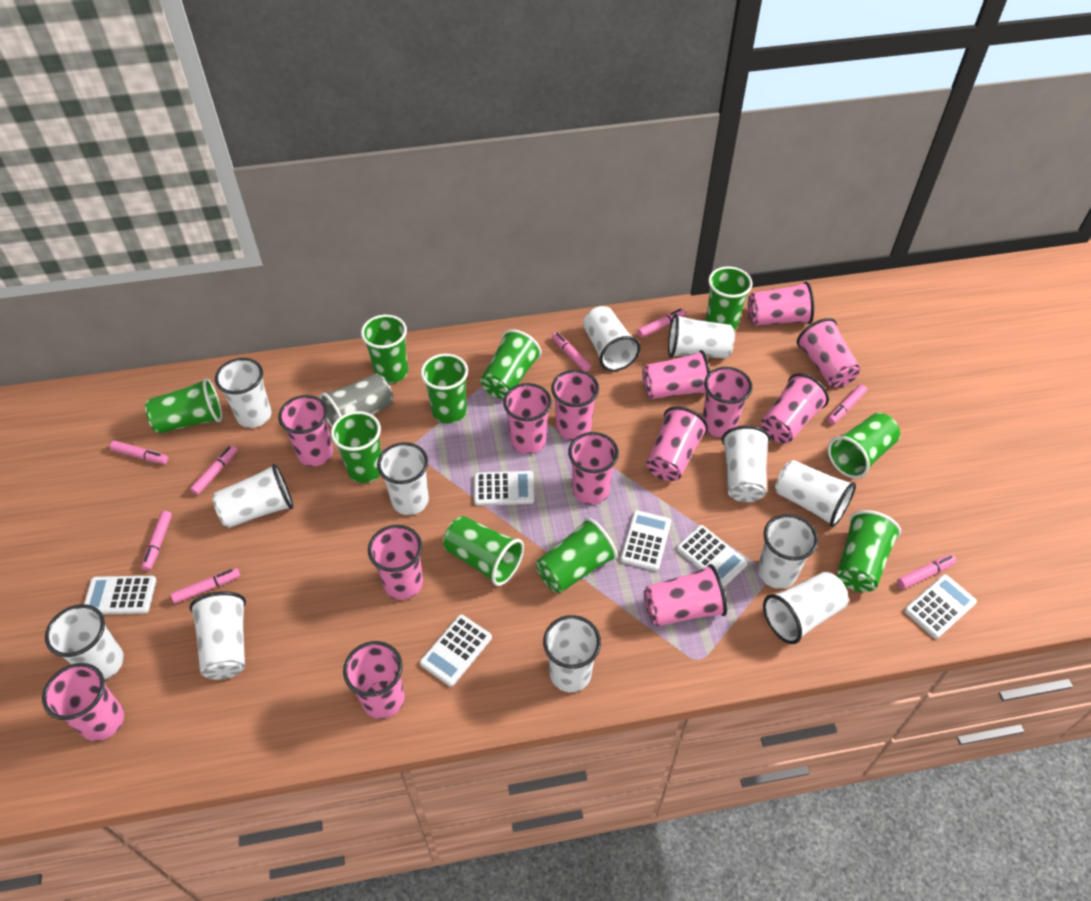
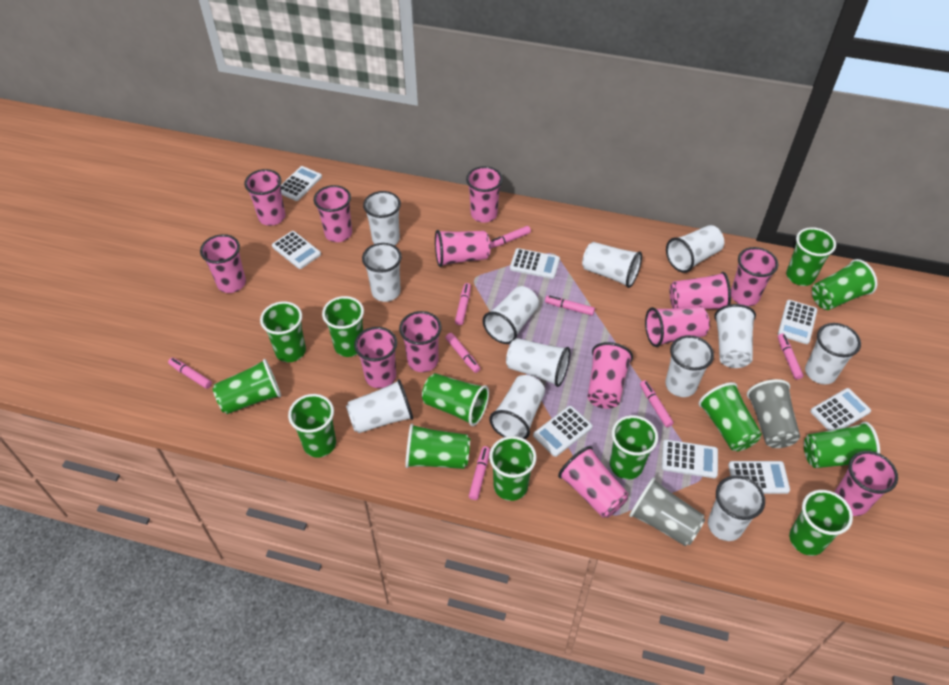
green cup: 10 -> 13
grey cup: 1 -> 2
pink cup: 14 -> 13
white calculator: 6 -> 8

